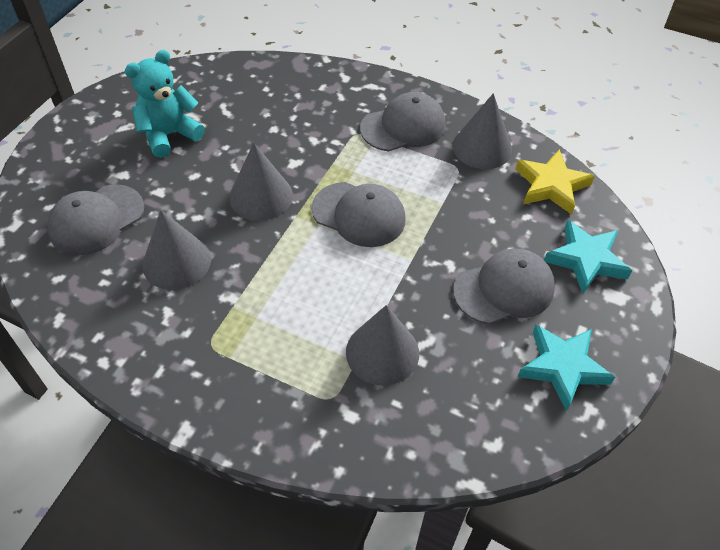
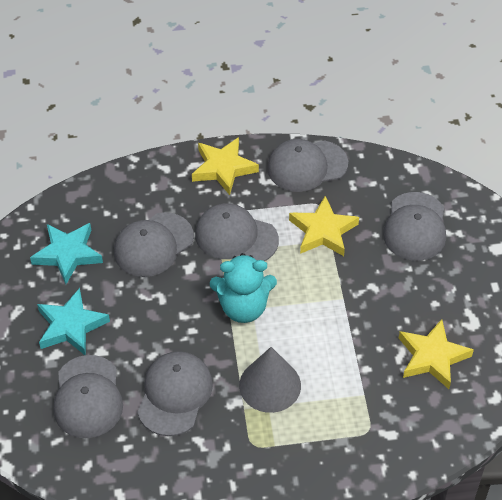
grey cap: 4 -> 6
grey cone: 4 -> 1
yellow star: 1 -> 3

